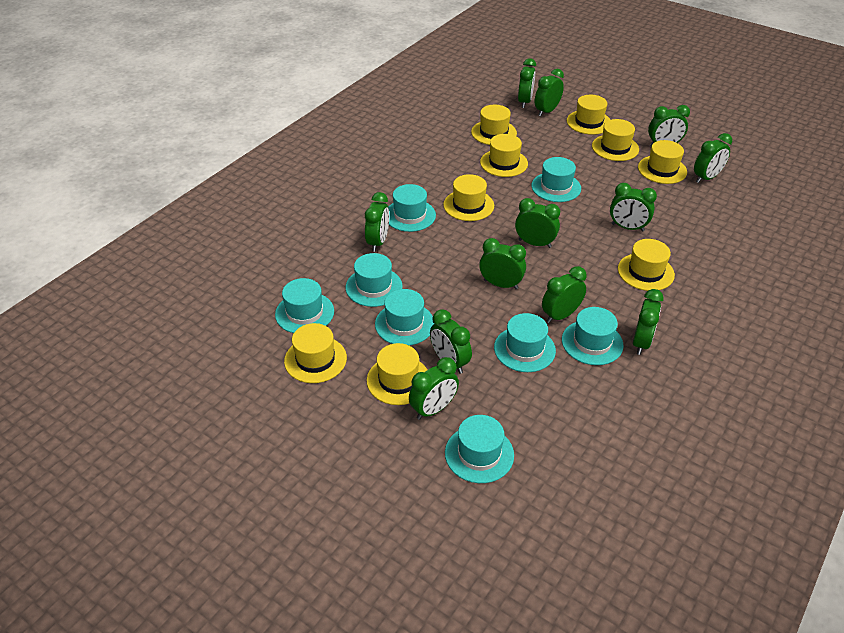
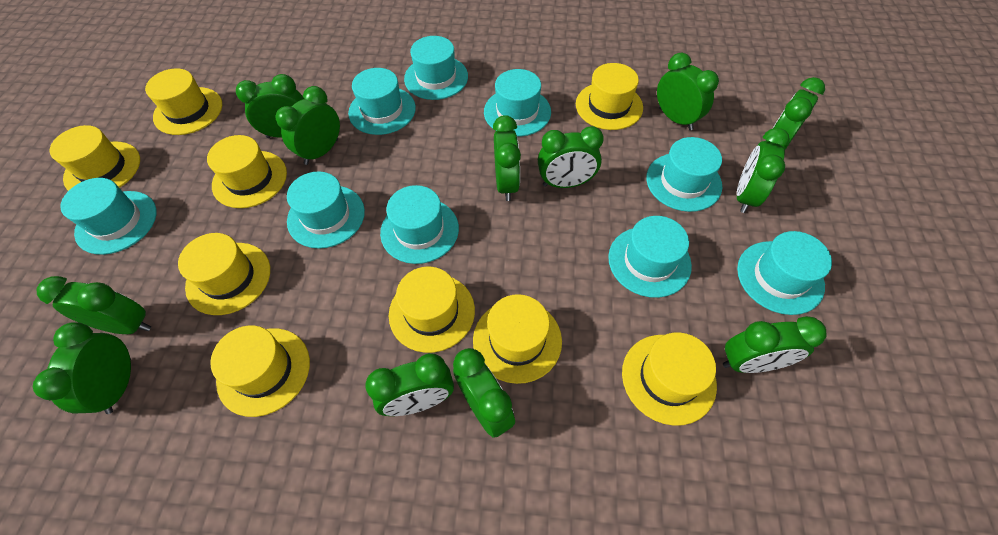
turquoise hat: 8 -> 9

